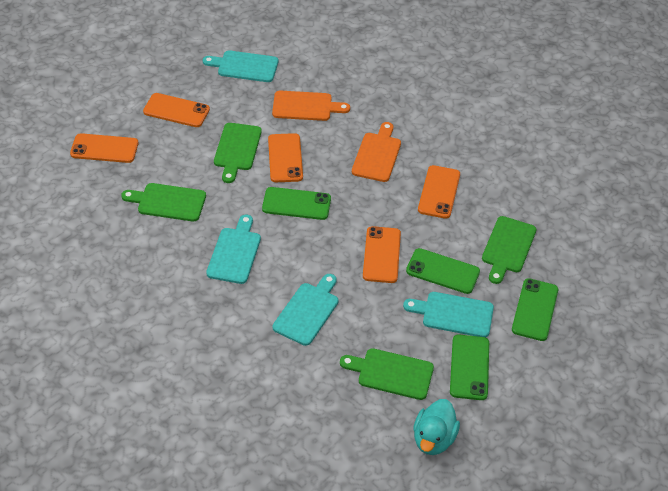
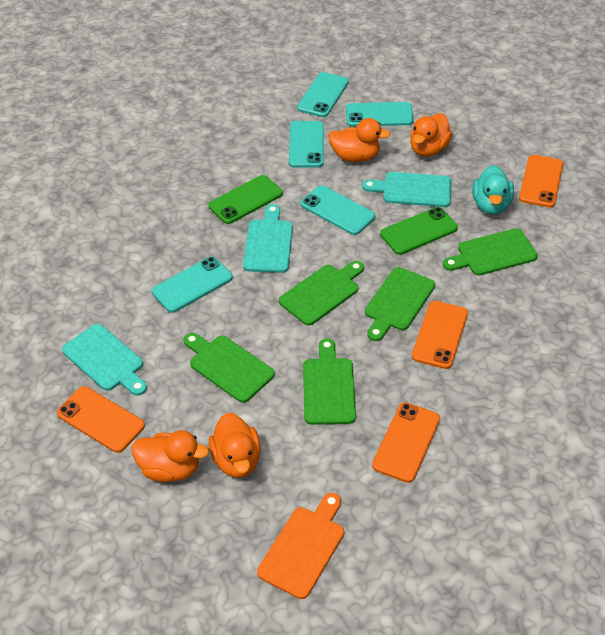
green cutting board: 4 -> 5
green phone: 4 -> 2
orange cutting board: 2 -> 1
orange duck: 0 -> 4
orange phone: 5 -> 4
turquoise cutting board: 4 -> 3
turquoise phone: 0 -> 5

